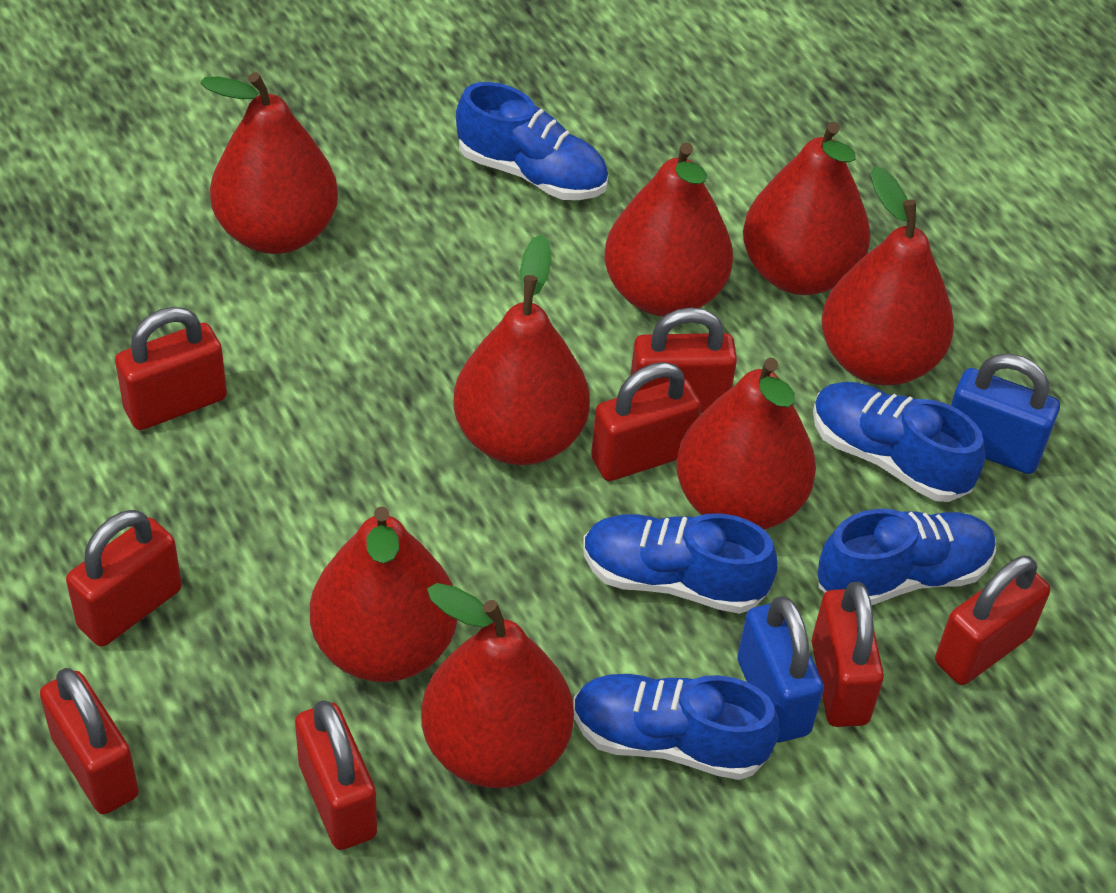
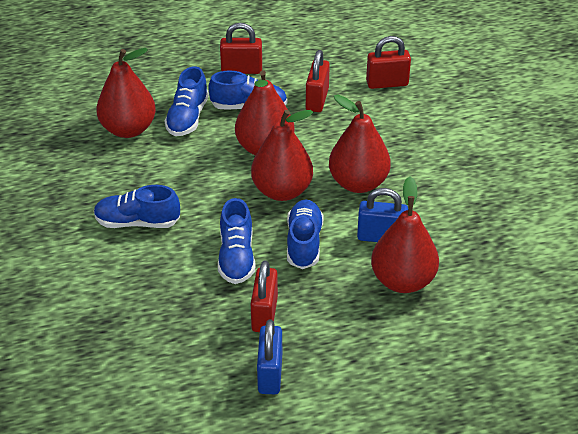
red padlock: 8 -> 4
red pear: 8 -> 5

